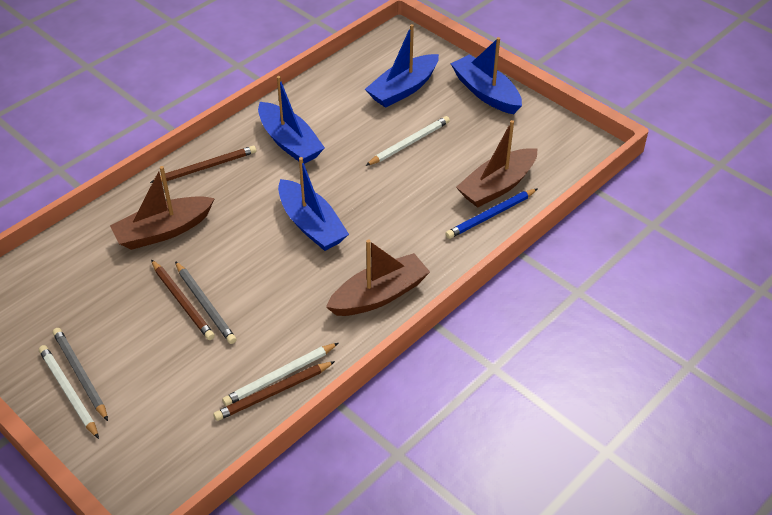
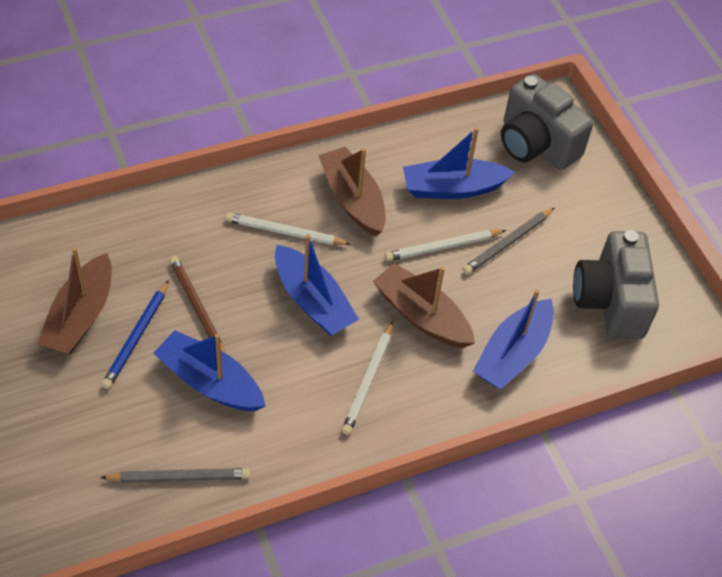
brown pencil: 3 -> 1
grey camera: 0 -> 2

